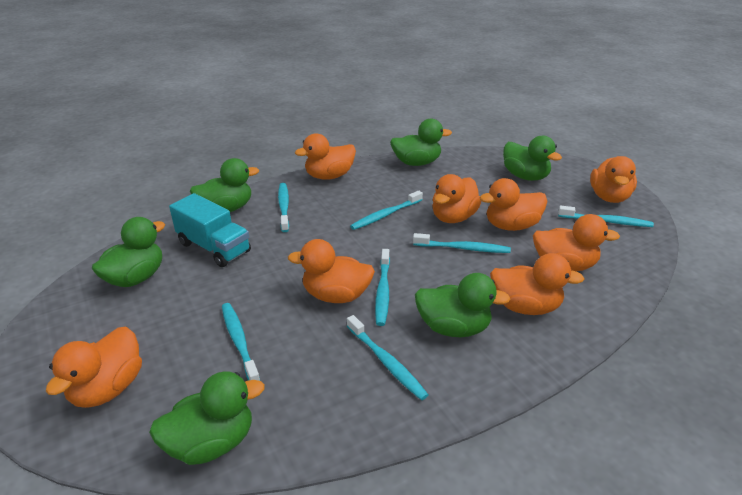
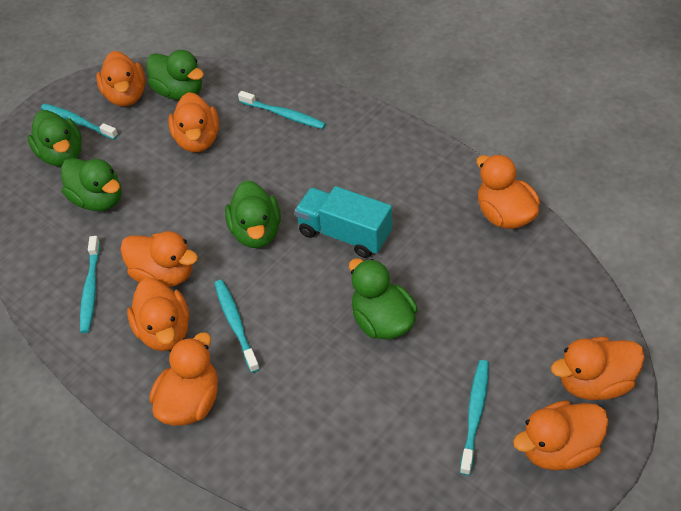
green duck: 6 -> 5
turquoise toothbrush: 7 -> 5

